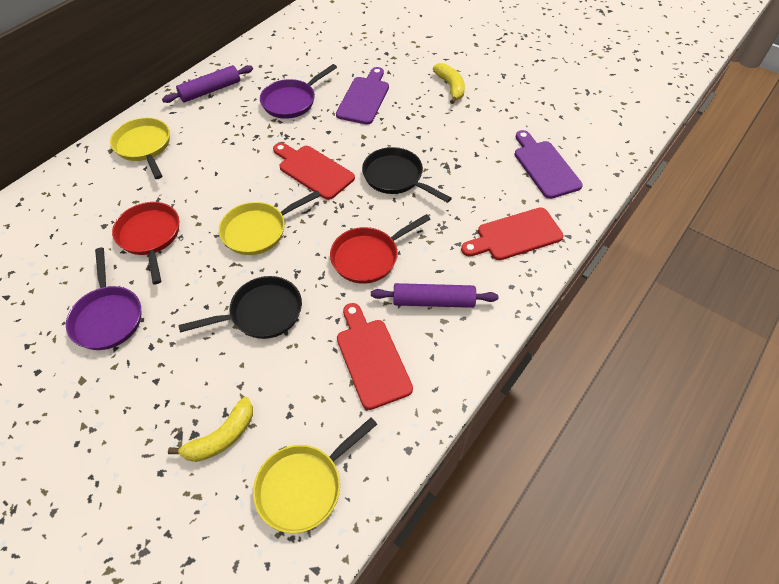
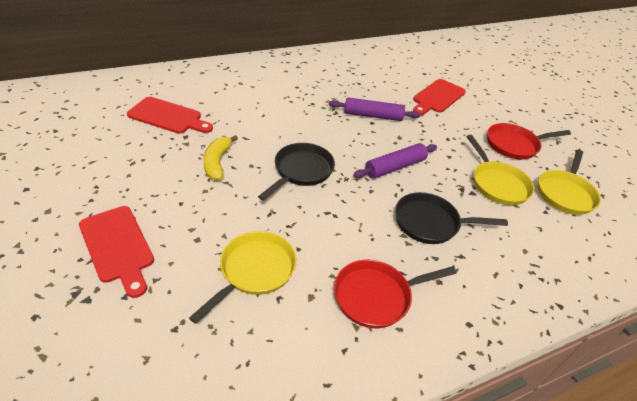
purple cutting board: 2 -> 0
purple pan: 2 -> 0
yellow banana: 2 -> 1

